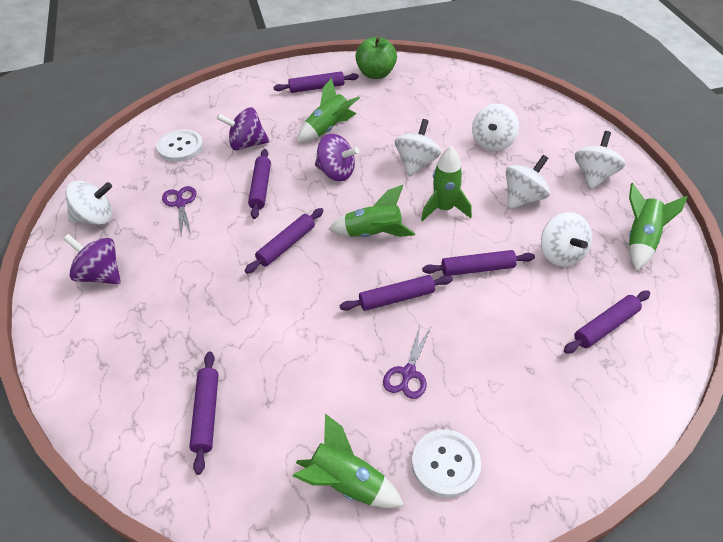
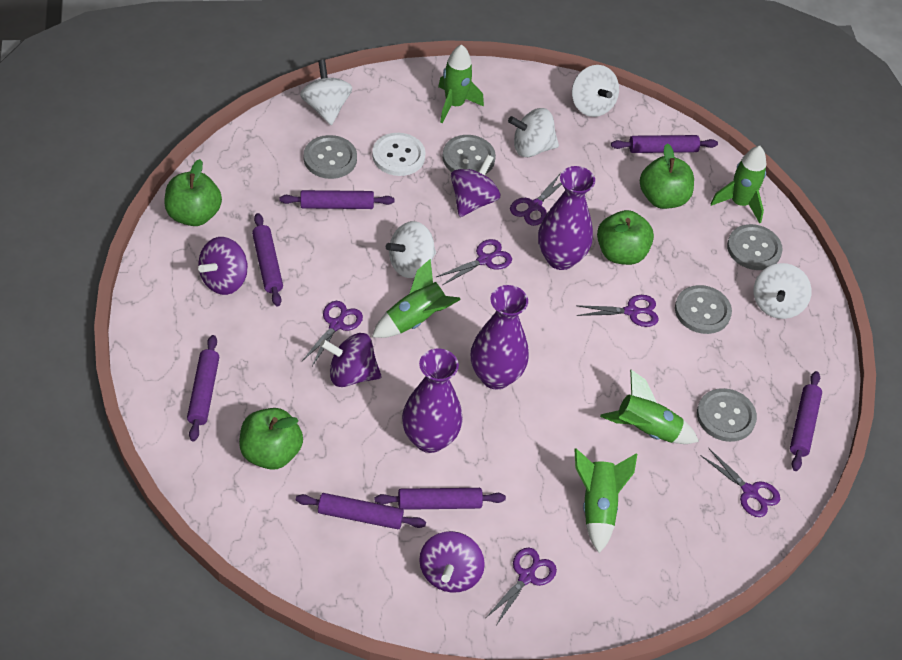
green apple: 1 -> 4
grey button: 0 -> 5
purple scissors: 2 -> 6
purple spinning top: 3 -> 4
purple vase: 0 -> 3
white button: 2 -> 1
white spinning top: 6 -> 5

